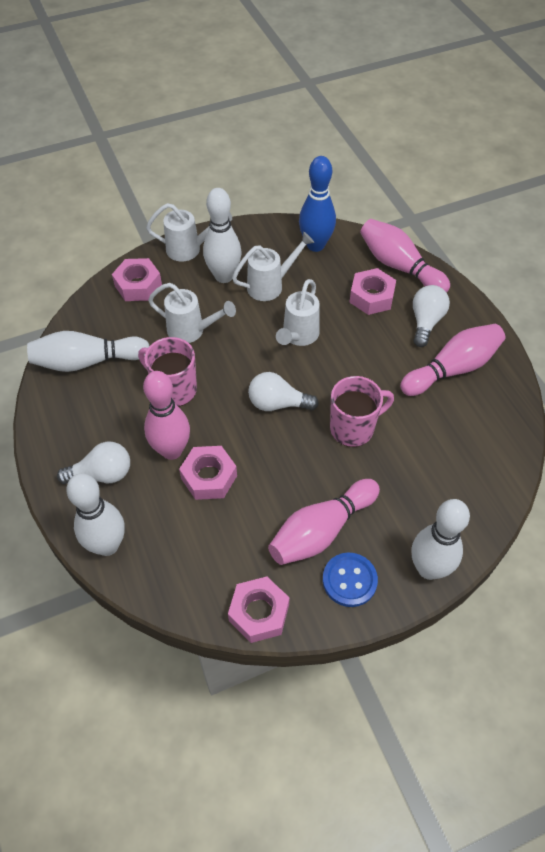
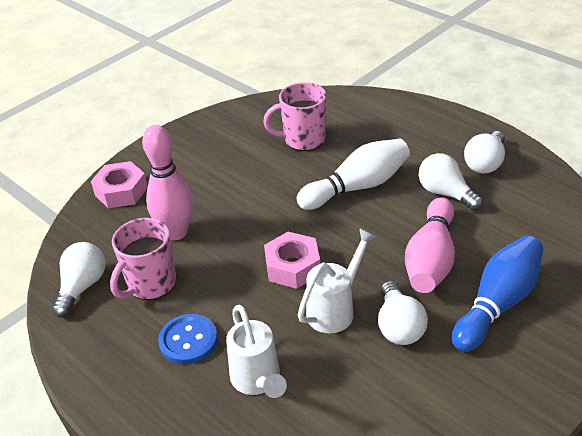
pink bowling pin: 4 -> 2
pink nut: 4 -> 2
white bowling pin: 4 -> 1
white light bulb: 3 -> 4
white watering can: 4 -> 2

